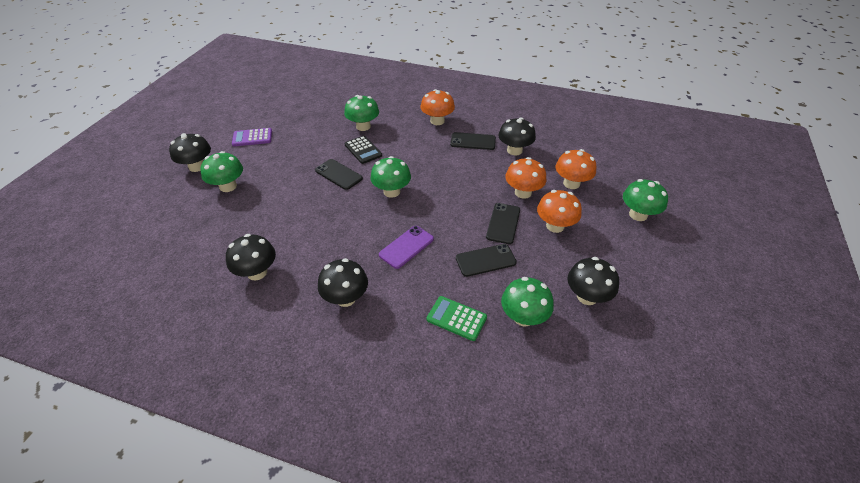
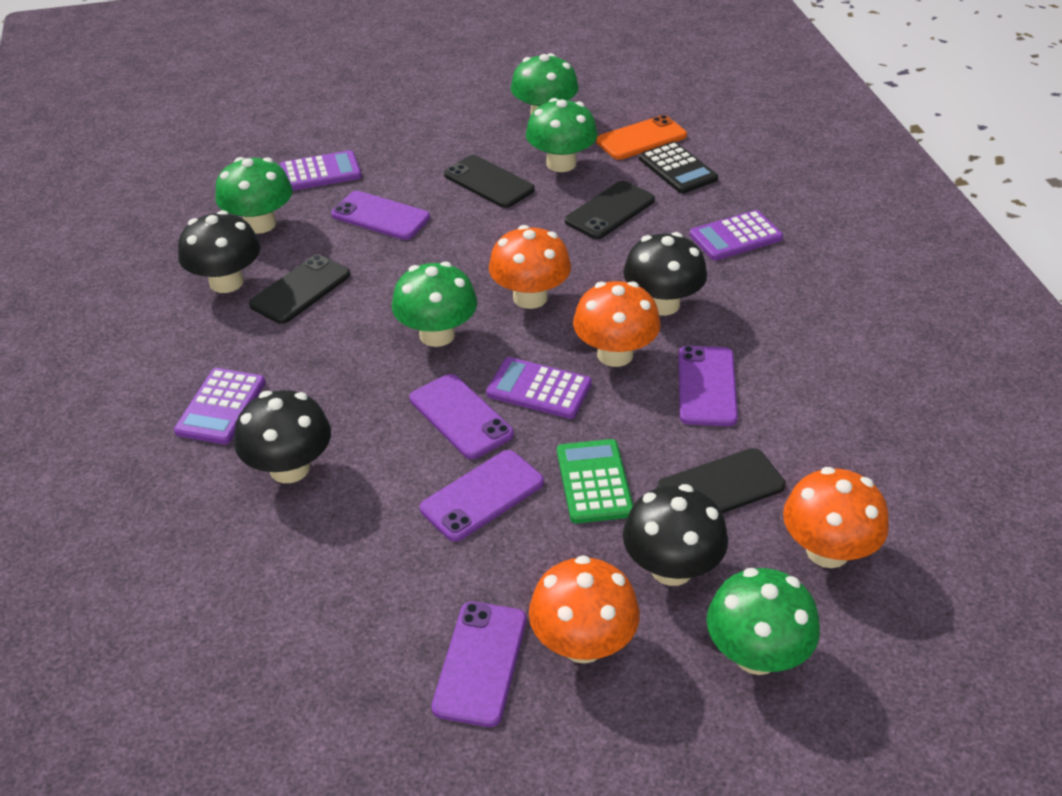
black mushroom: 5 -> 4
orange phone: 0 -> 1
purple calculator: 1 -> 4
purple phone: 1 -> 5

